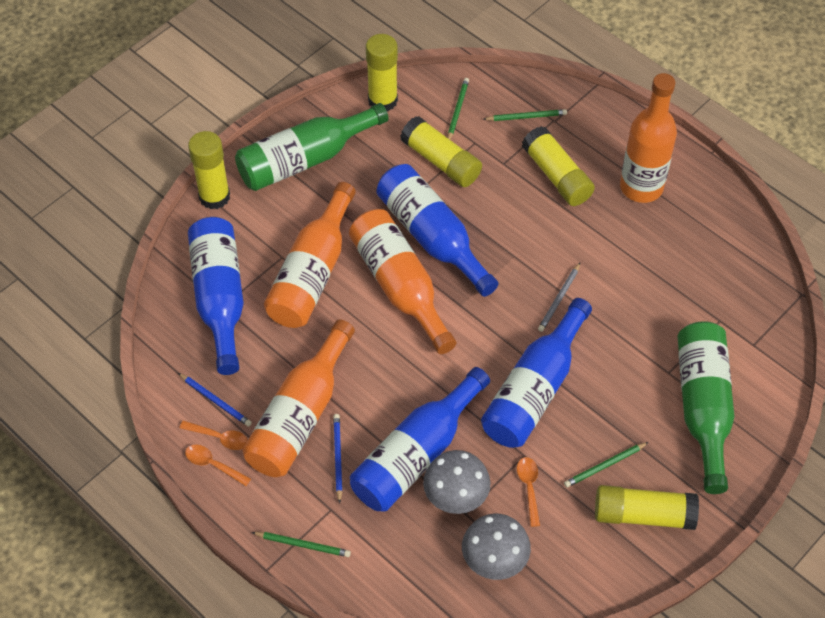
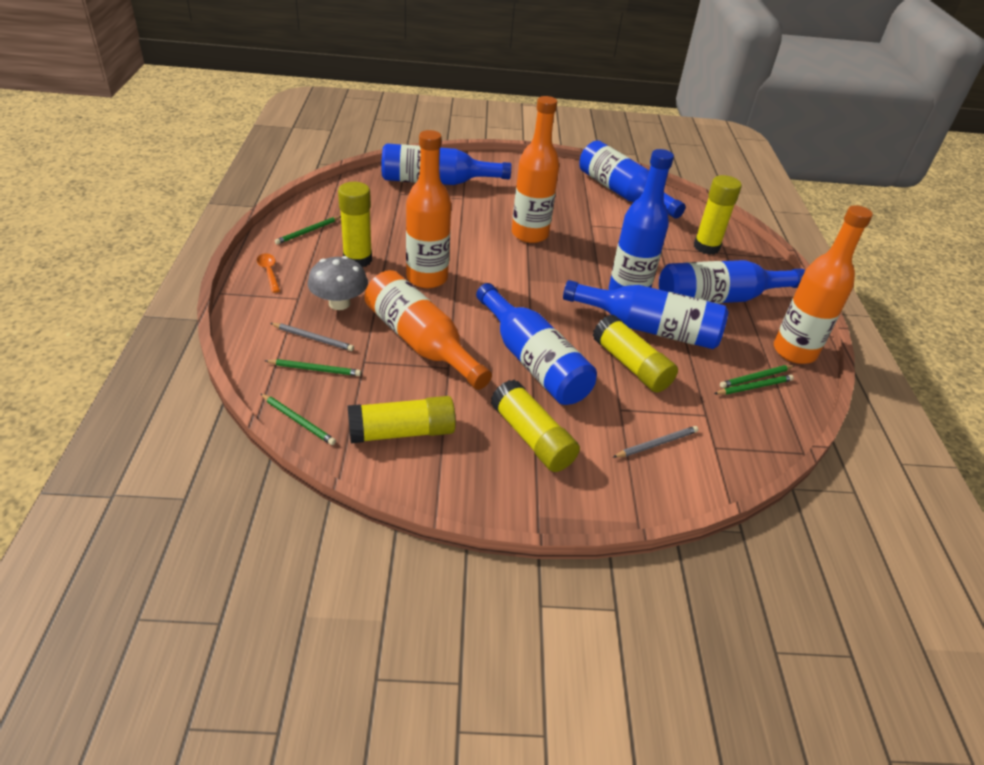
blue bottle: 4 -> 6
blue pencil: 2 -> 0
green bottle: 2 -> 0
green pencil: 4 -> 5
grey mushroom: 2 -> 1
grey pencil: 1 -> 2
orange spoon: 3 -> 1

